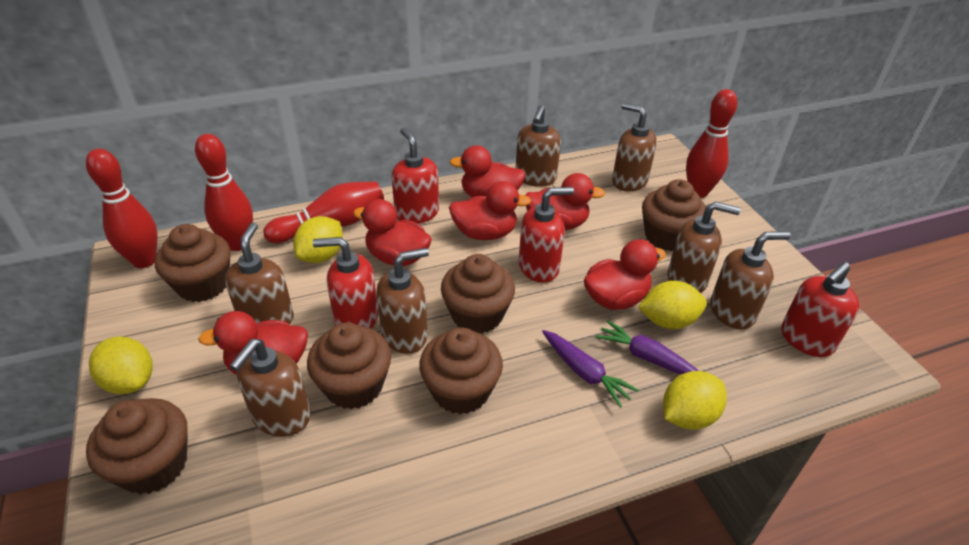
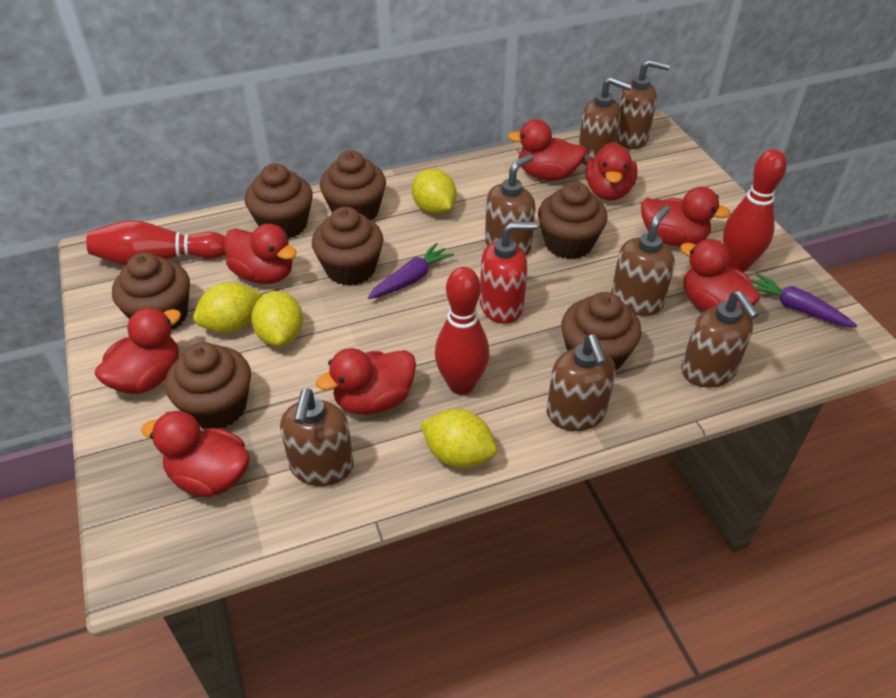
brown cupcake: 6 -> 7
red bowling pin: 4 -> 3
red duck: 6 -> 8
red soap dispenser: 4 -> 1

